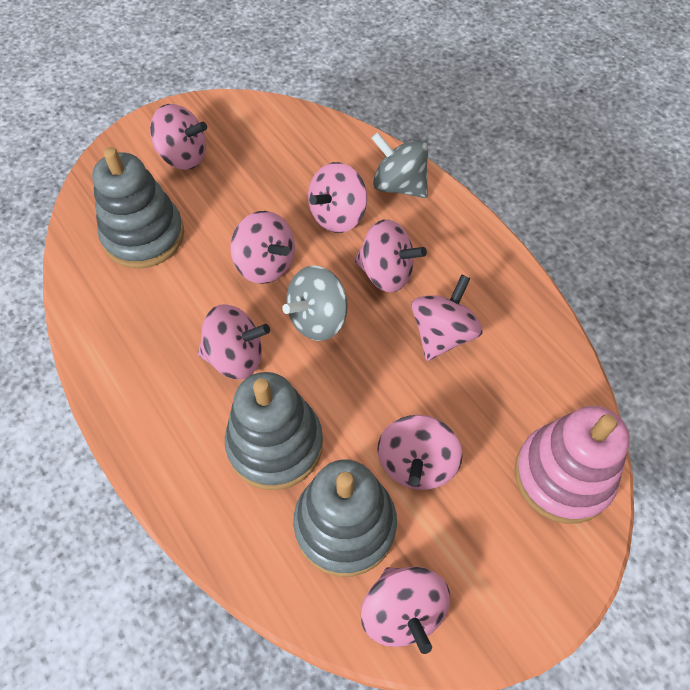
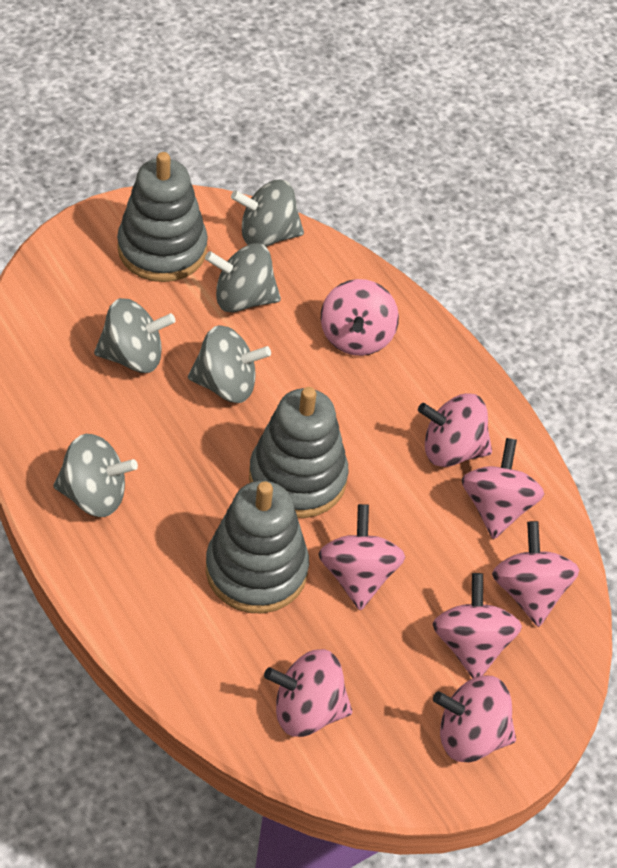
grey spinning top: 2 -> 5
pink stacking toy: 1 -> 0

